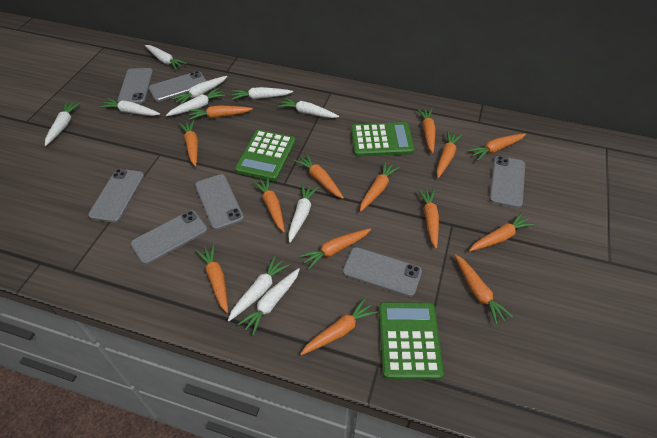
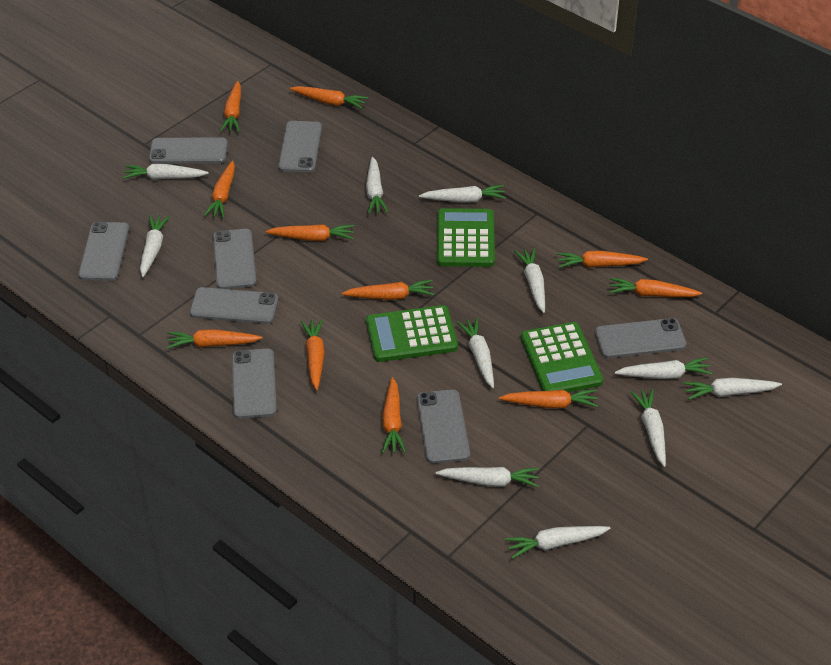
grey phone: 7 -> 8
orange carrot: 14 -> 11
white carrot: 10 -> 11

